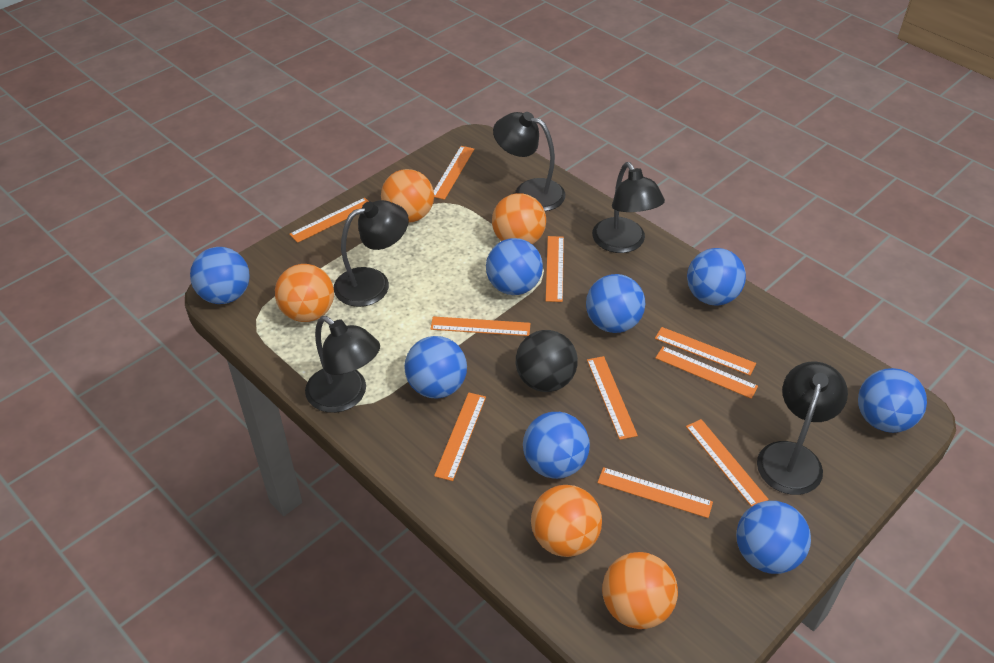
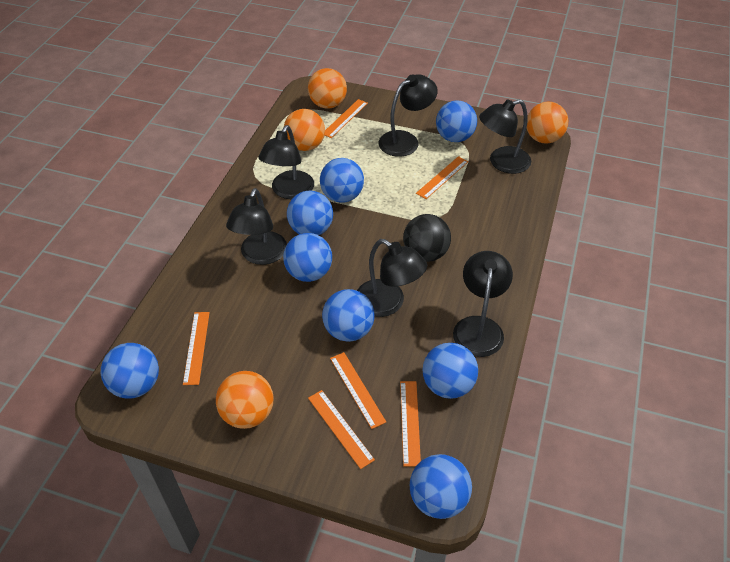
black lamp: 5 -> 6
orange ball: 5 -> 4
orange ruler: 10 -> 6

